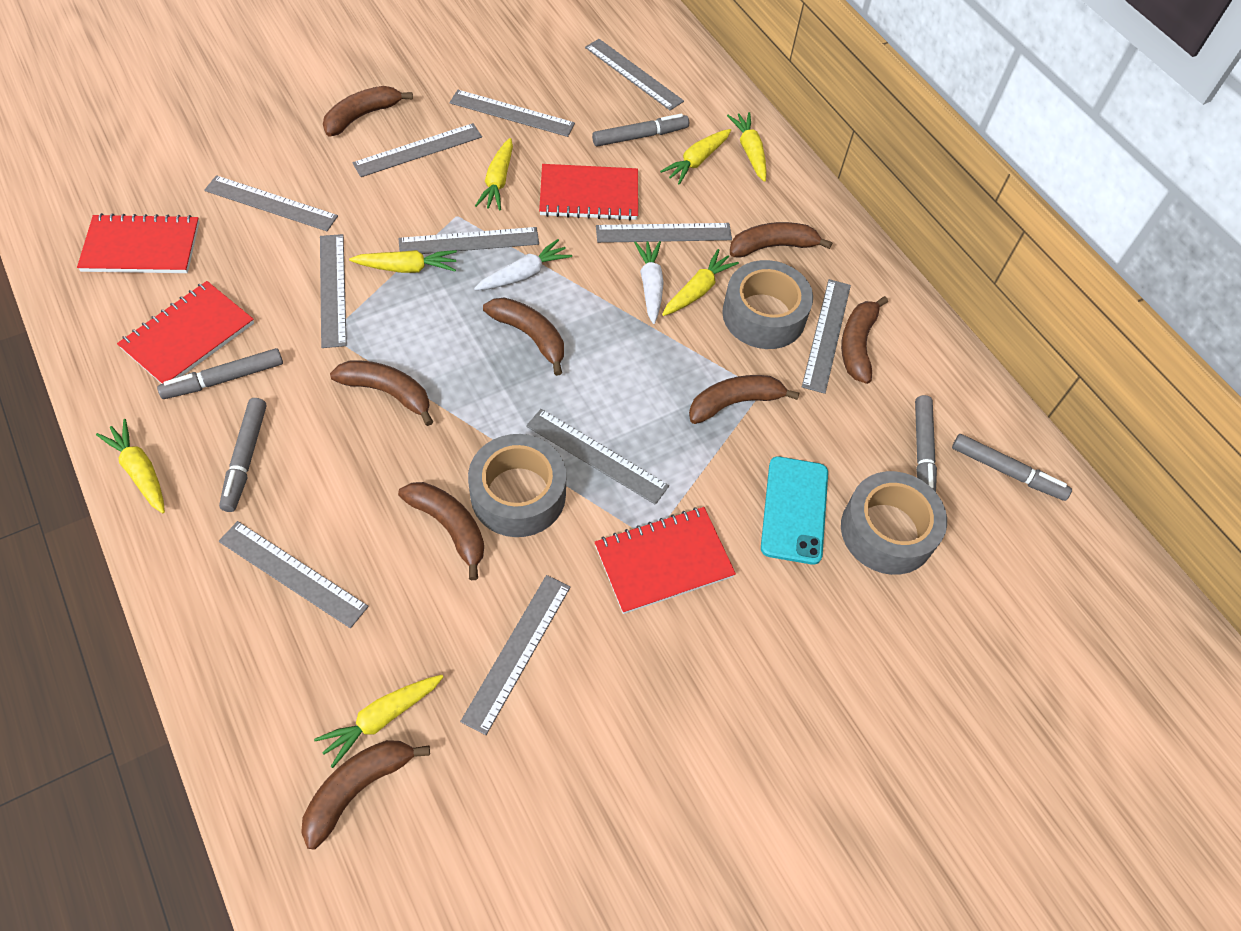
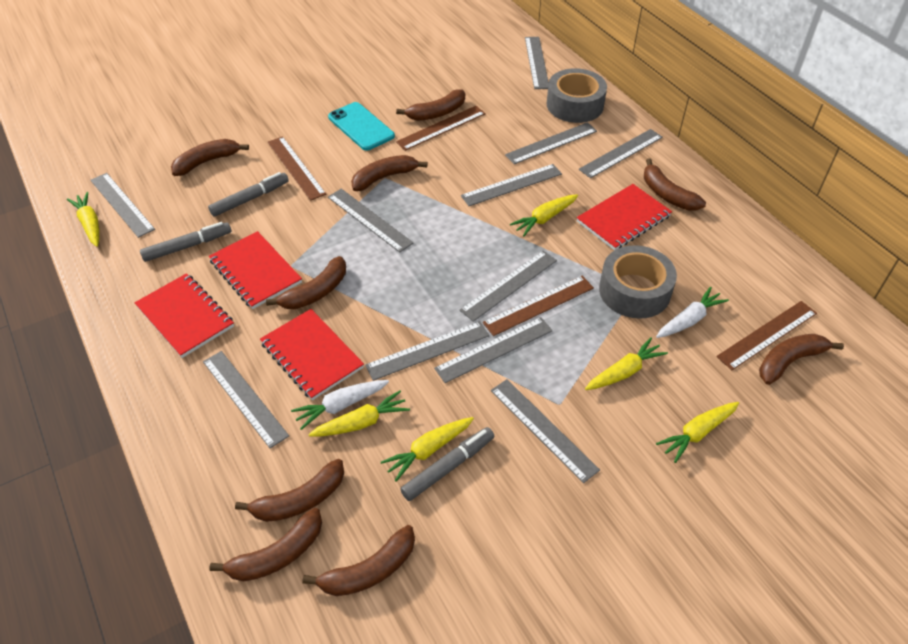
brown banana: 8 -> 9
brown ruler: 0 -> 4
grey marker: 5 -> 3
grey tape: 3 -> 2
yellow carrot: 7 -> 6

